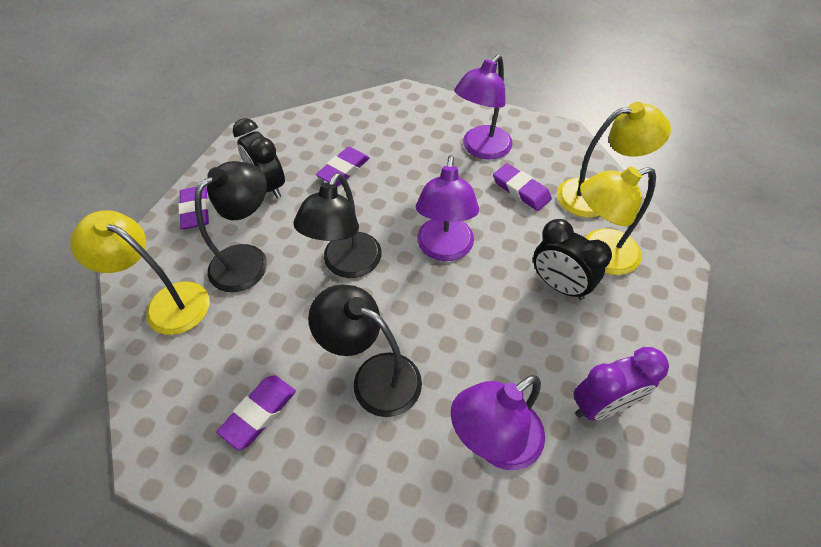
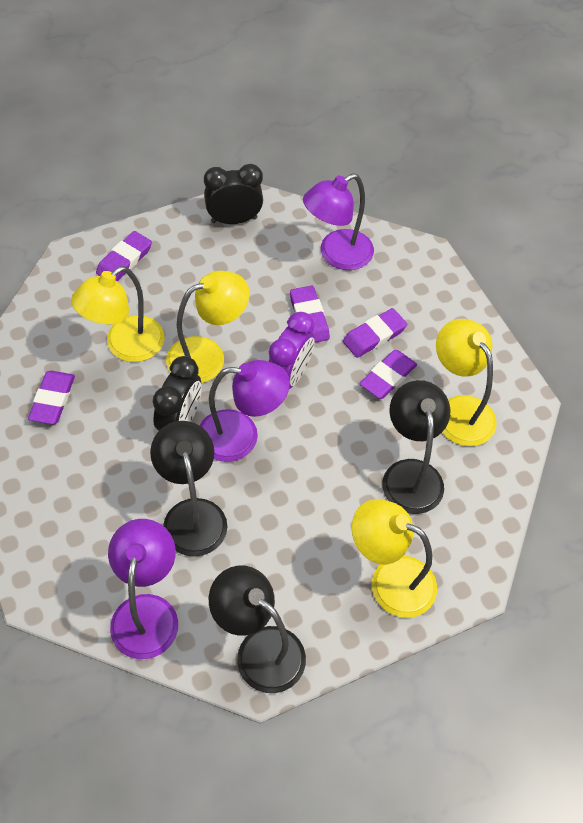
purple eraser: 4 -> 5
yellow lamp: 3 -> 4

